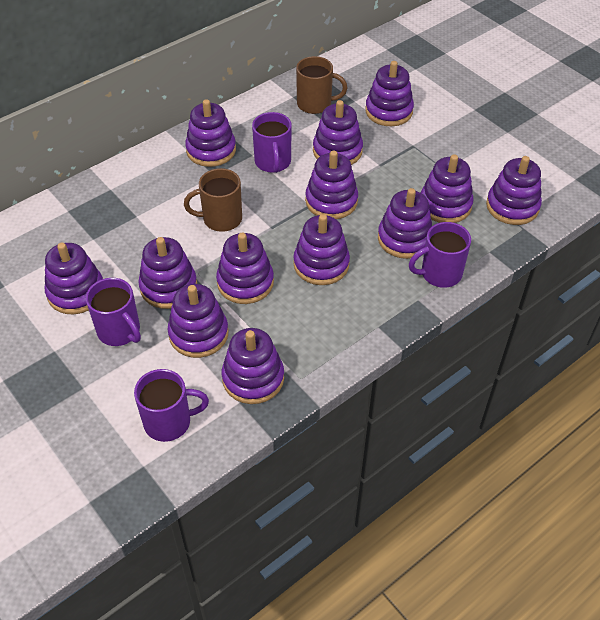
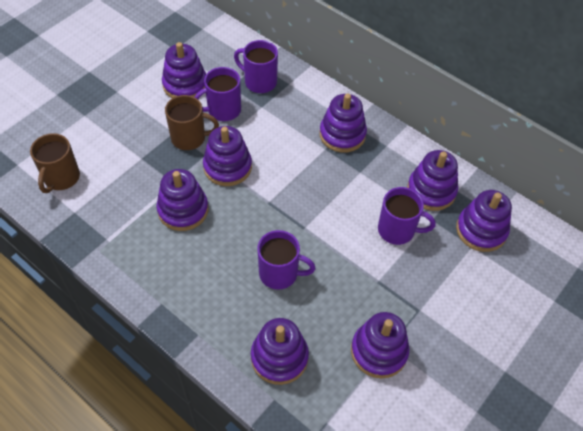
purple stacking toy: 13 -> 8

